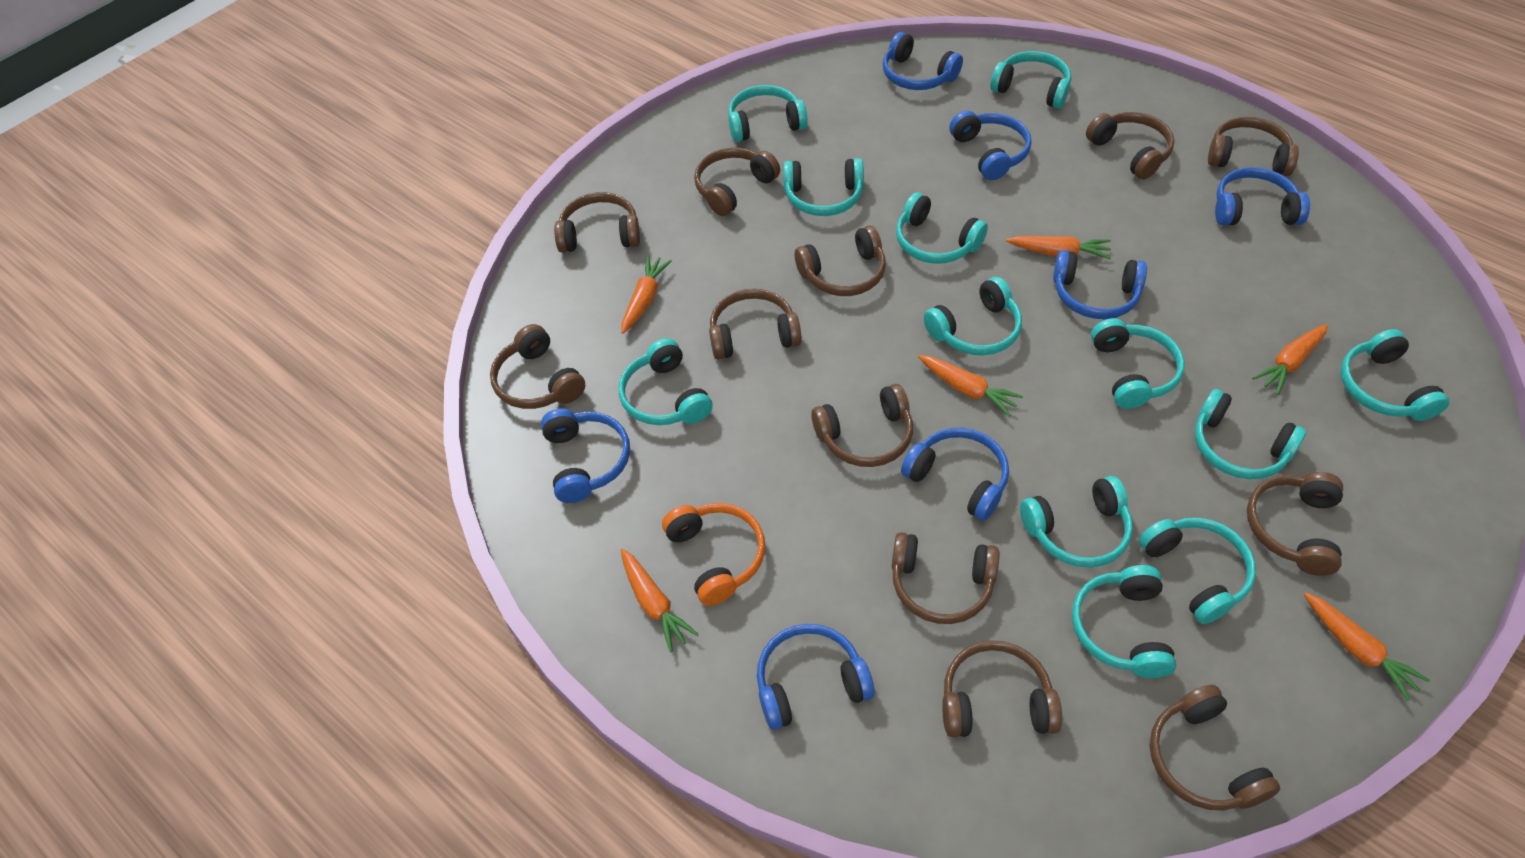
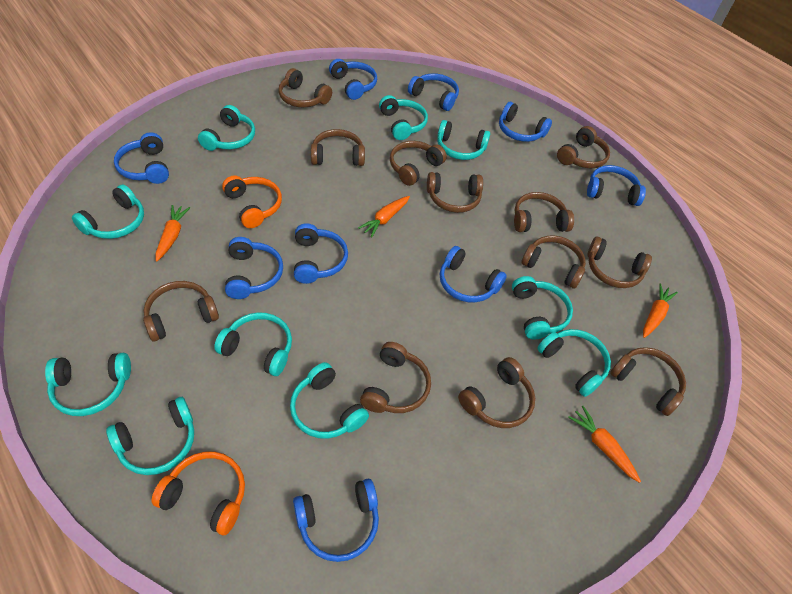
blue headphones: 7 -> 9
orange carrot: 6 -> 4
orange headphones: 1 -> 2
turquoise headphones: 12 -> 10

